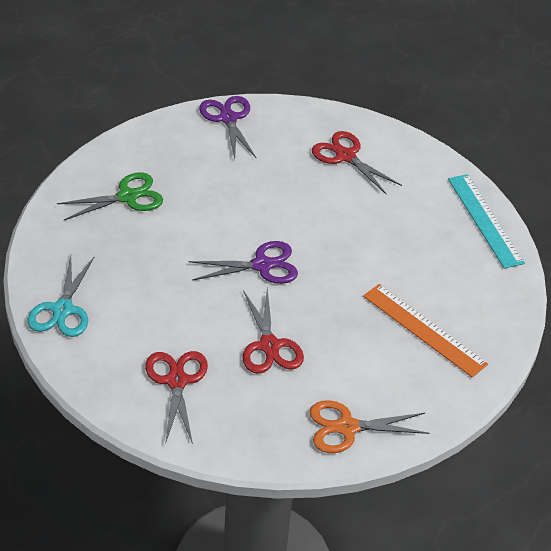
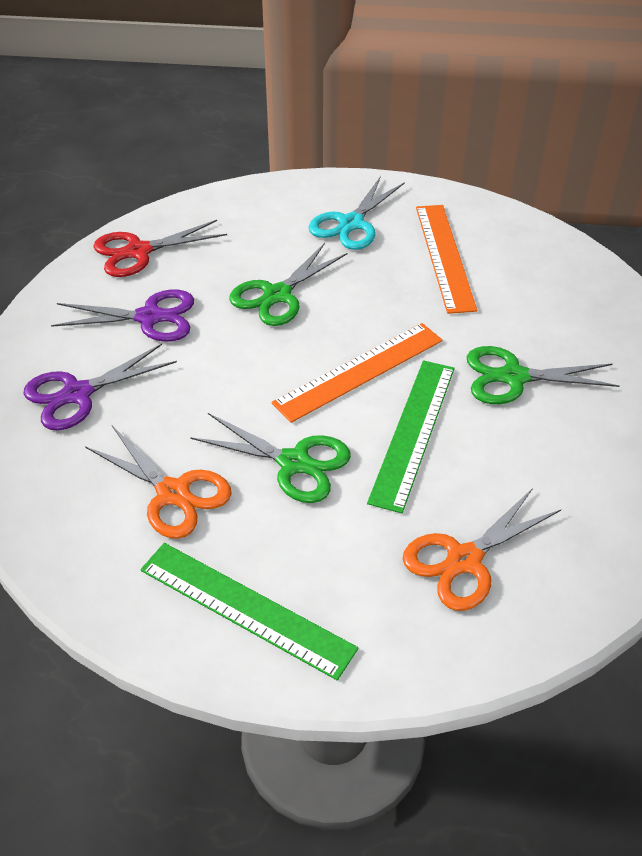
green ruler: 0 -> 2
green scissors: 1 -> 3
orange ruler: 1 -> 2
orange scissors: 1 -> 2
red scissors: 3 -> 1
turquoise ruler: 1 -> 0

